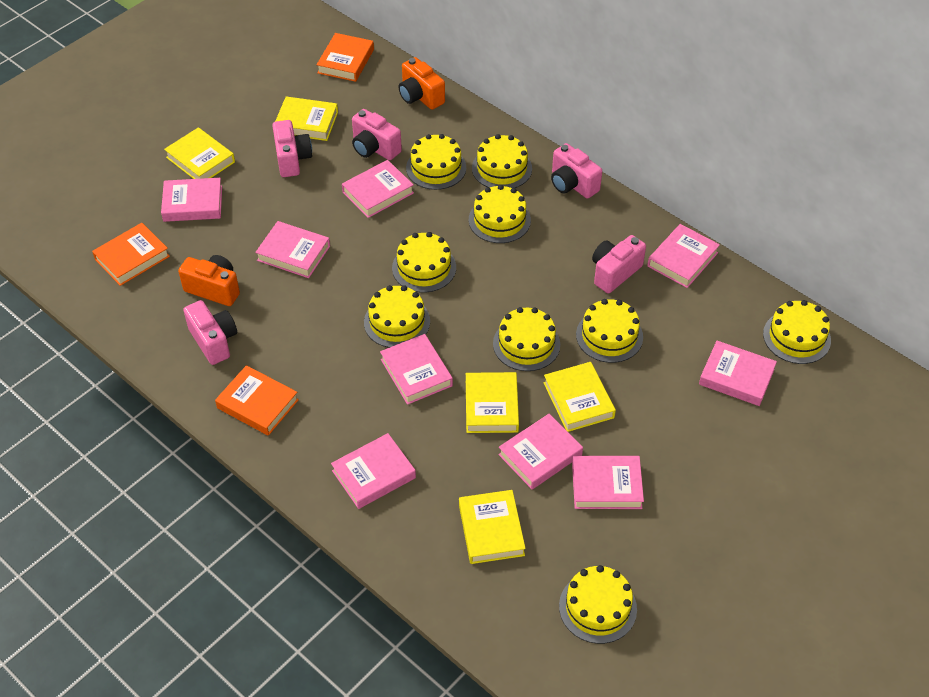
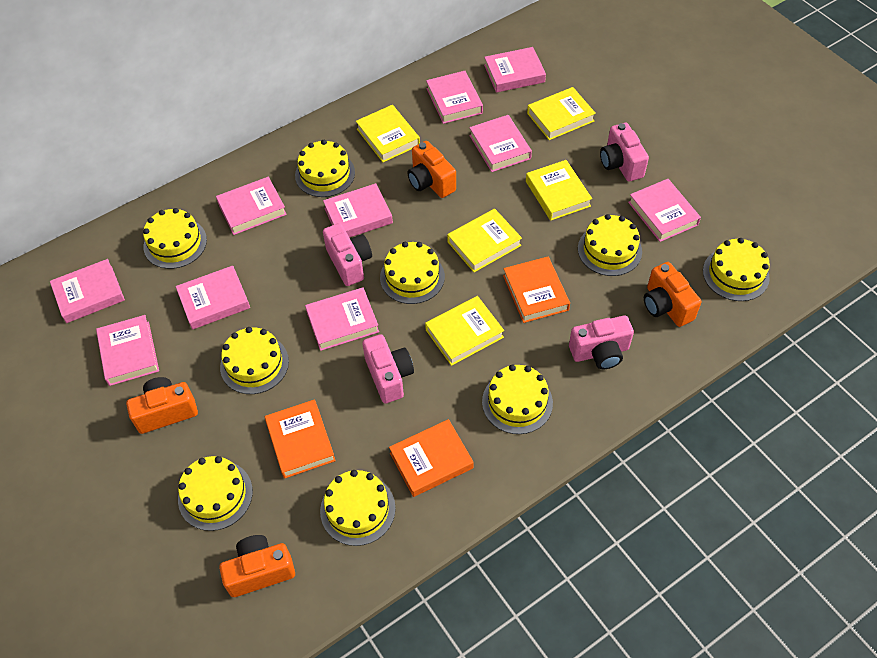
orange camera: 2 -> 4
pink book: 9 -> 10
pink camera: 5 -> 4

